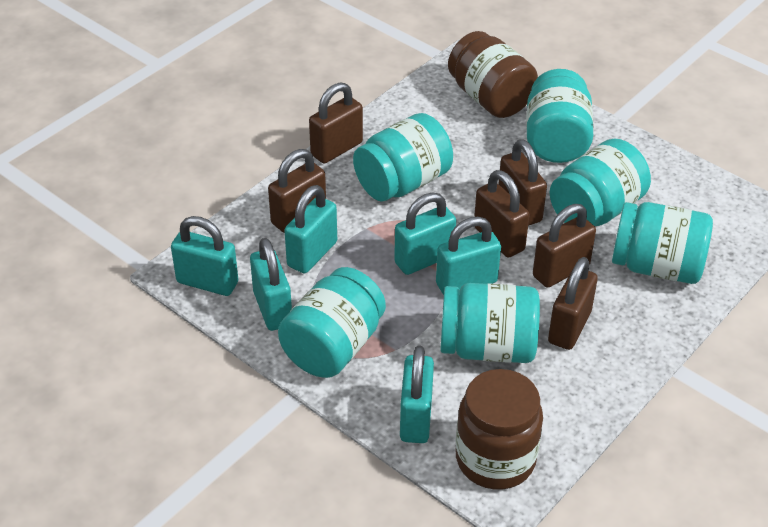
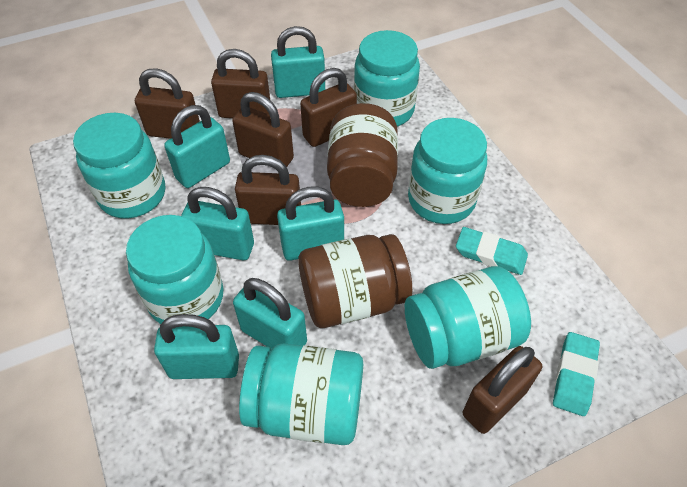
turquoise eraser: 0 -> 2

